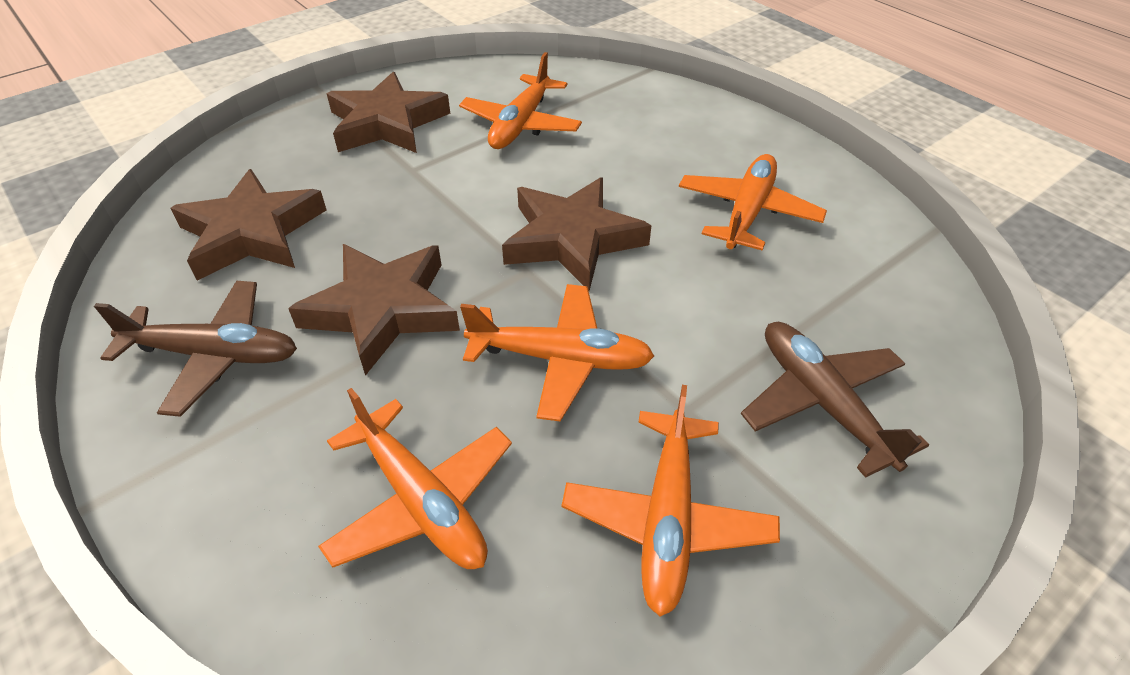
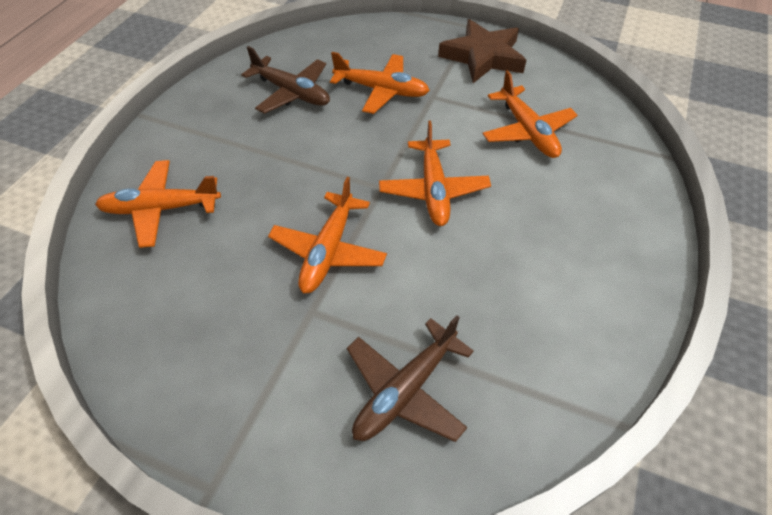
brown star: 4 -> 1

